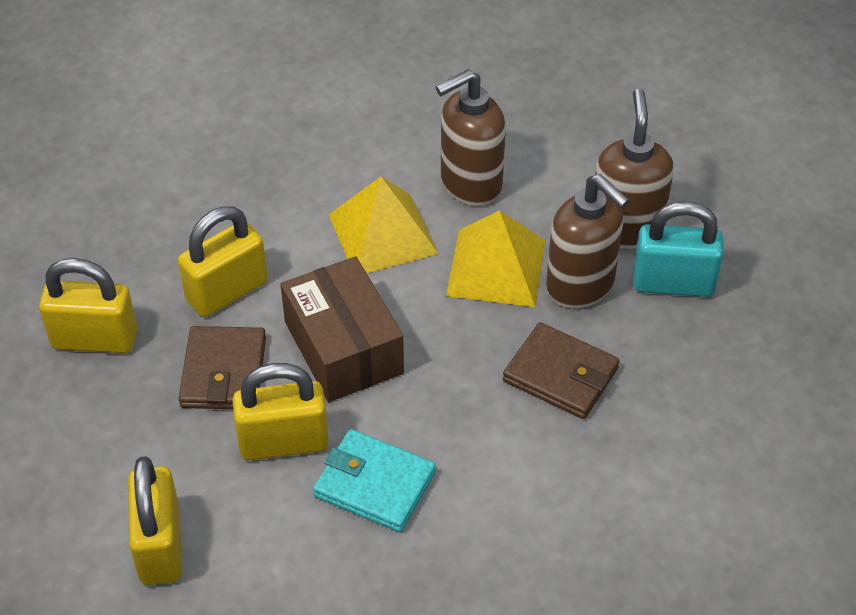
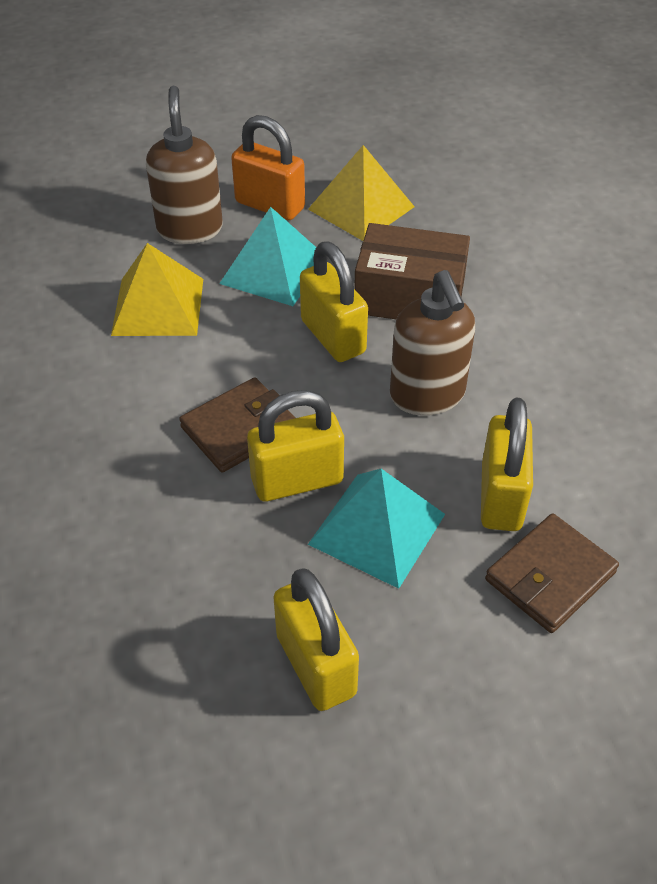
brown soap dispenser: 3 -> 2
orange padlock: 0 -> 1
turquoise padlock: 1 -> 0
turquoise pyramid: 0 -> 2
turquoise wallet: 1 -> 0

